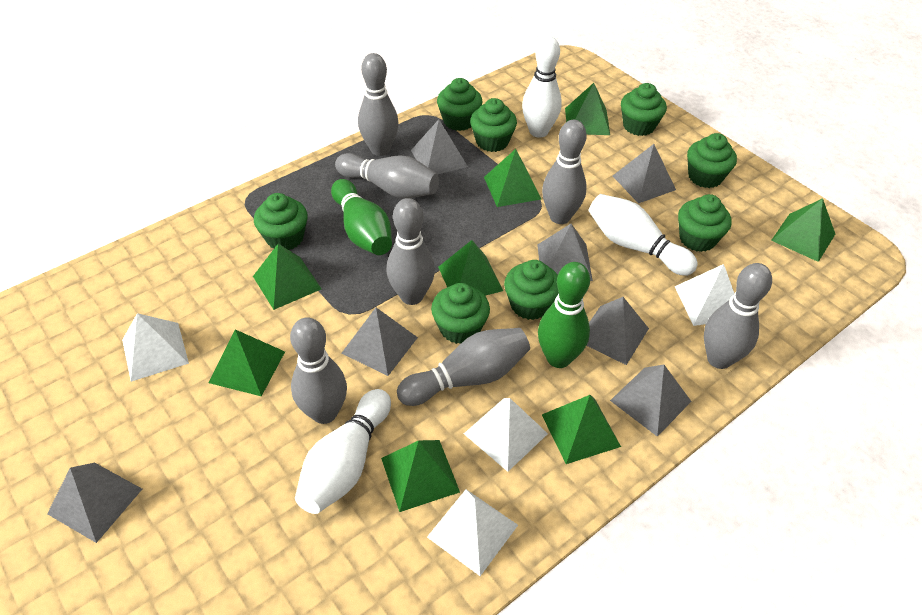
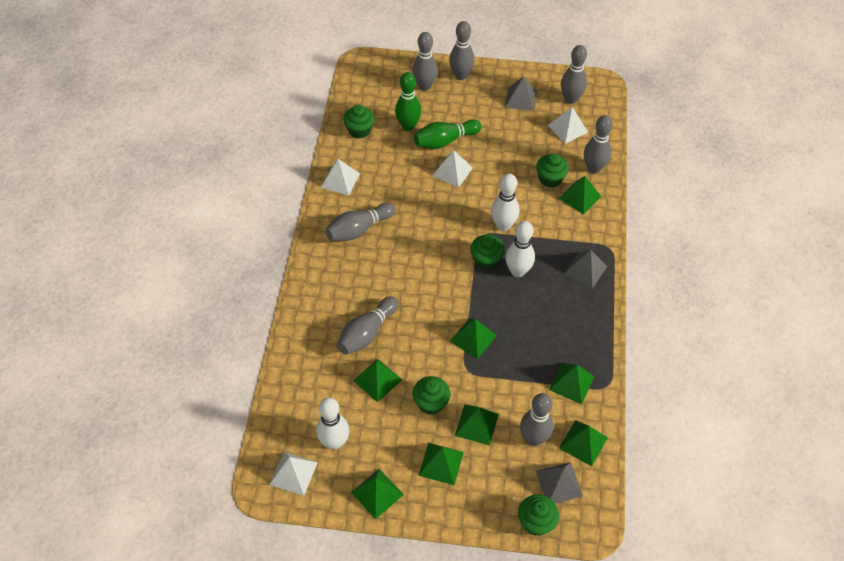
green cupcake: 8 -> 5
grey pyramid: 7 -> 3

